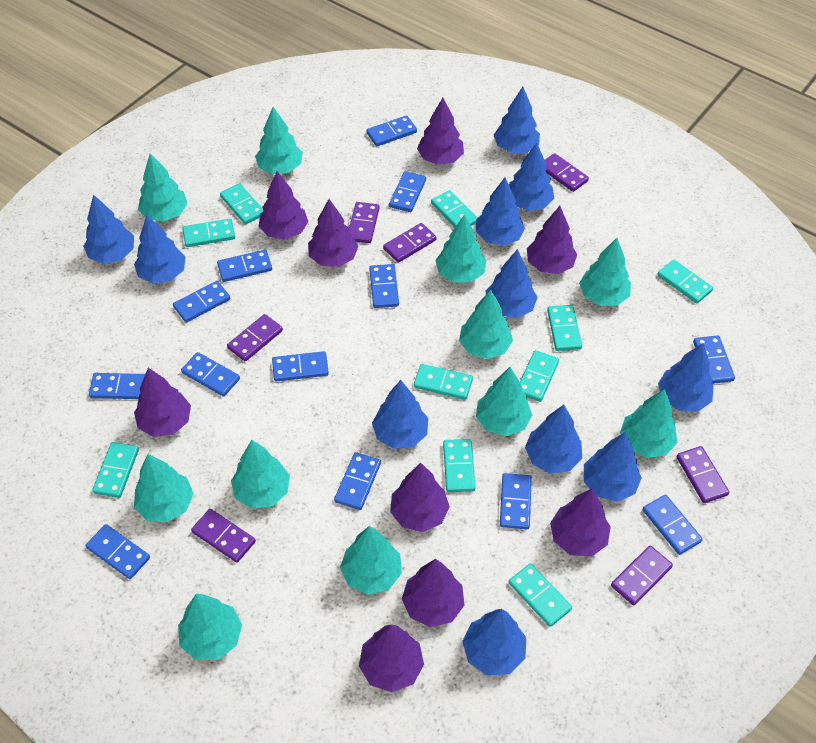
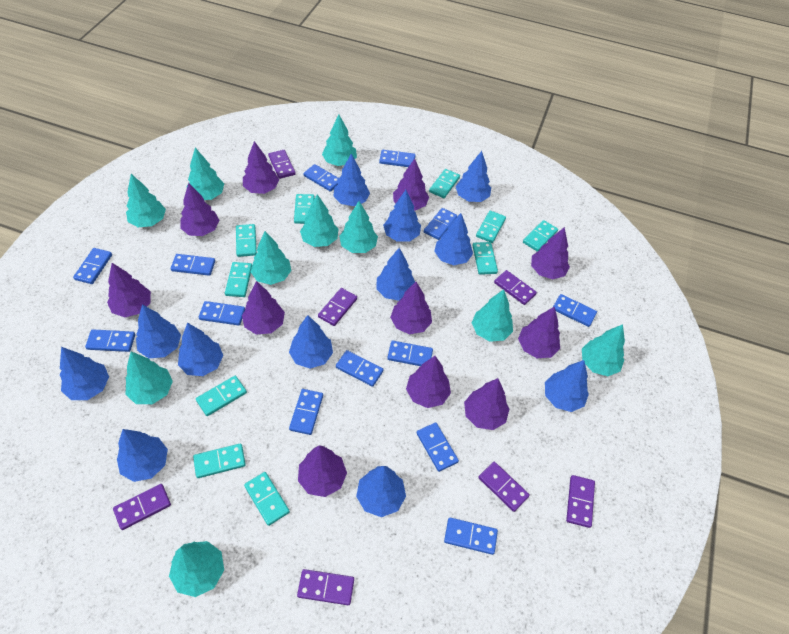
blue tree: 11 -> 12
purple tree: 9 -> 11
turquoise tree: 11 -> 10

